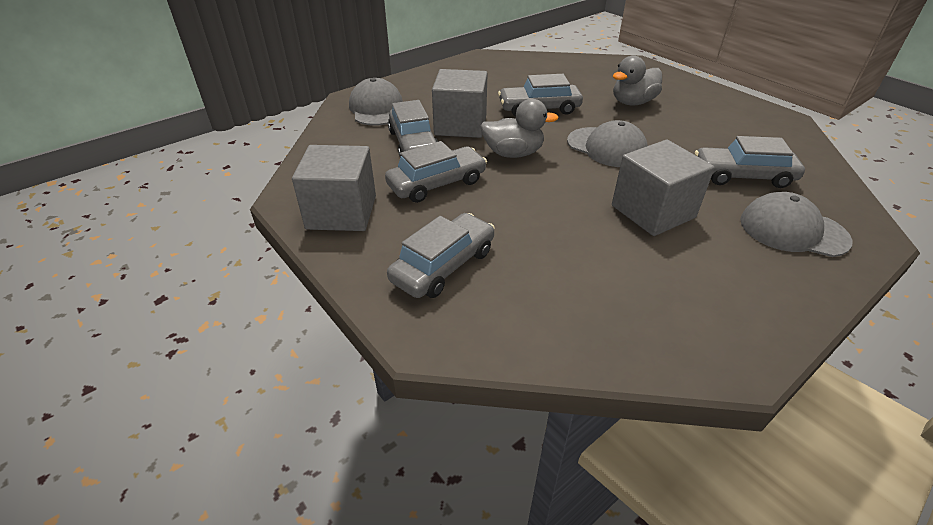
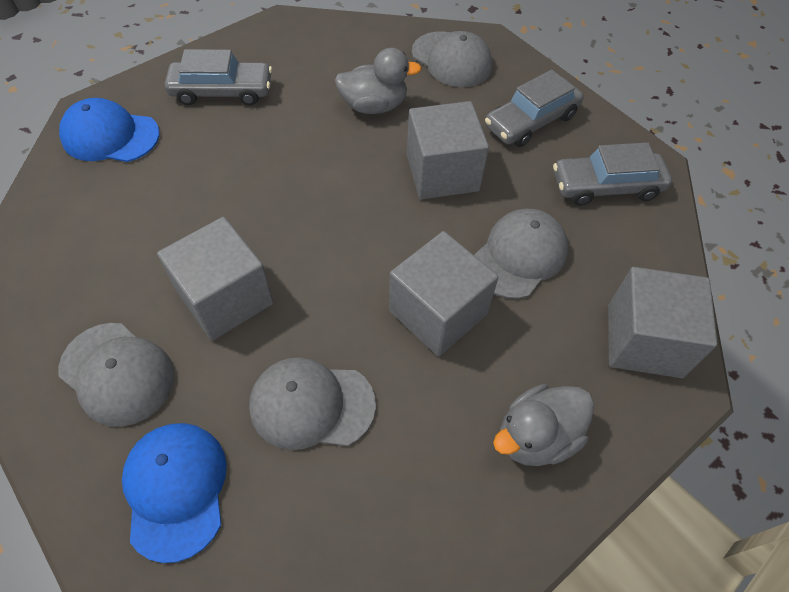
blue cap: 0 -> 2
grey cap: 3 -> 4
grey car: 5 -> 3
grey cube: 3 -> 4

